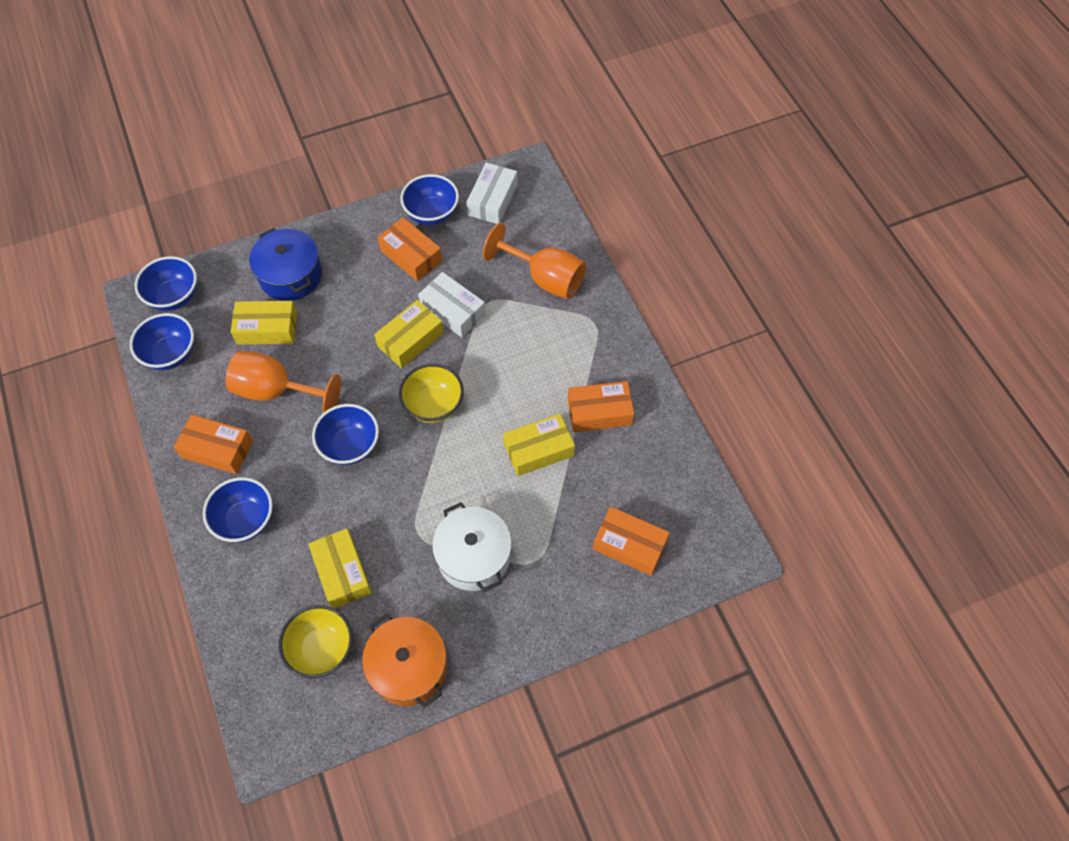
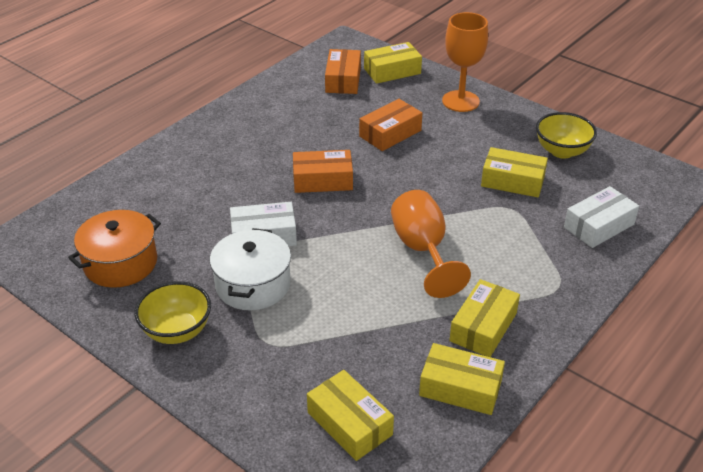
blue bowl: 5 -> 0
blue pot: 1 -> 0
orange box: 4 -> 3
yellow box: 4 -> 5

